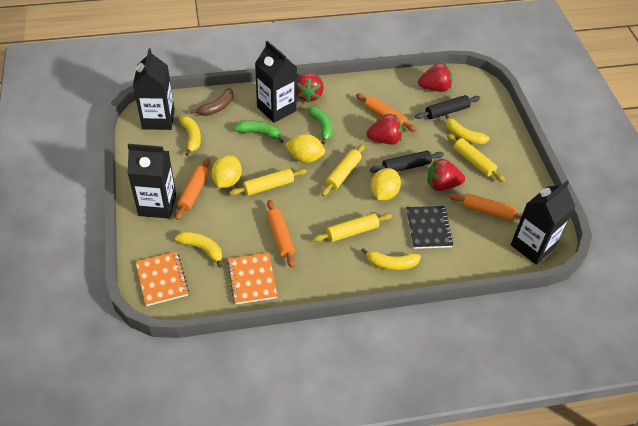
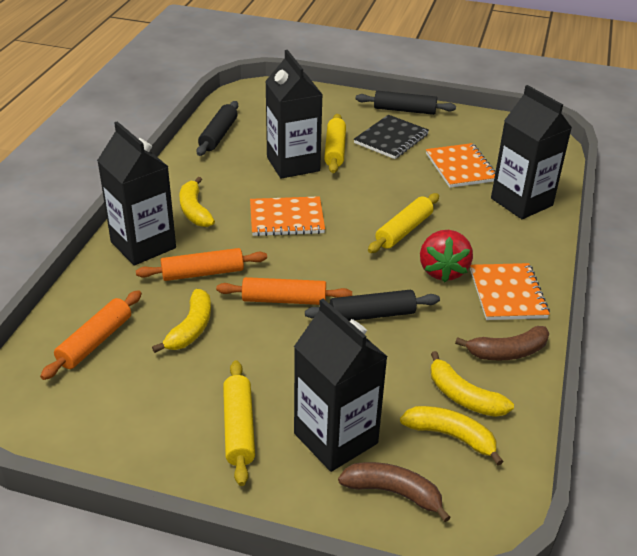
black rolling pin: 2 -> 3
brown banana: 1 -> 2
green banana: 2 -> 0
orange notebook: 2 -> 3
orange rolling pin: 4 -> 3
red strawberry: 4 -> 1
yellow lemon: 3 -> 0
yellow rolling pin: 4 -> 3

